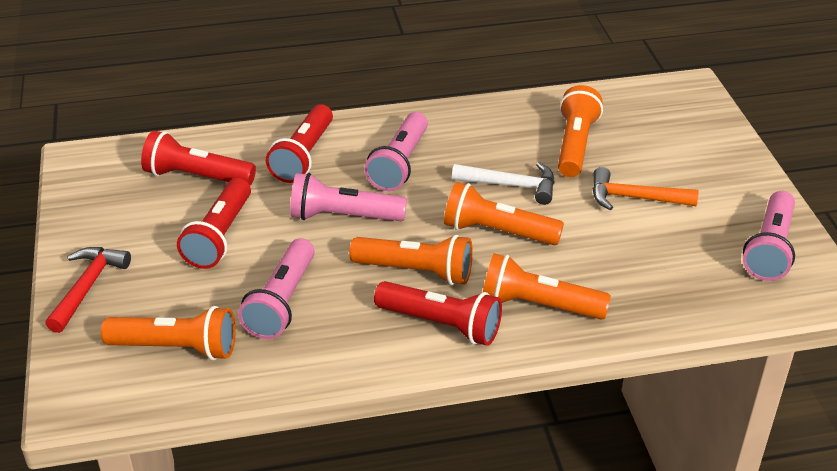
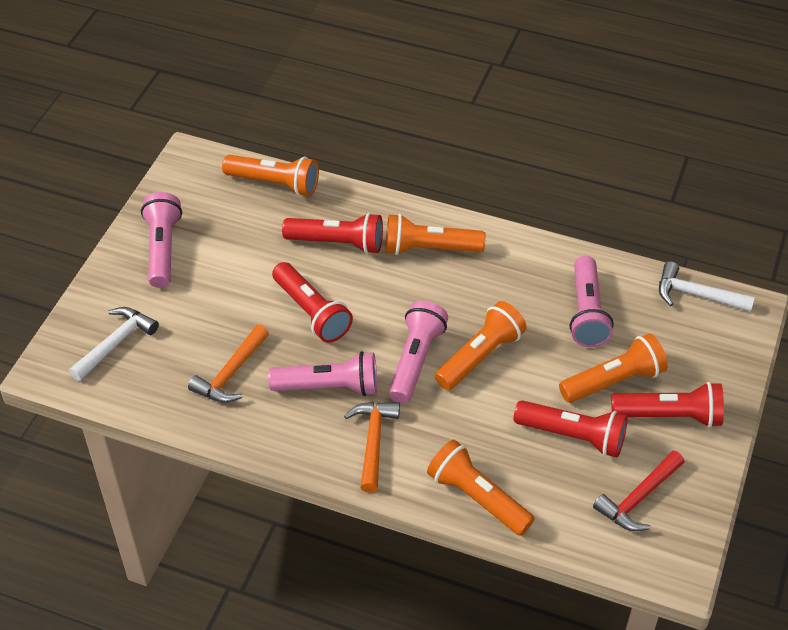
orange hammer: 1 -> 2
white hammer: 1 -> 2

